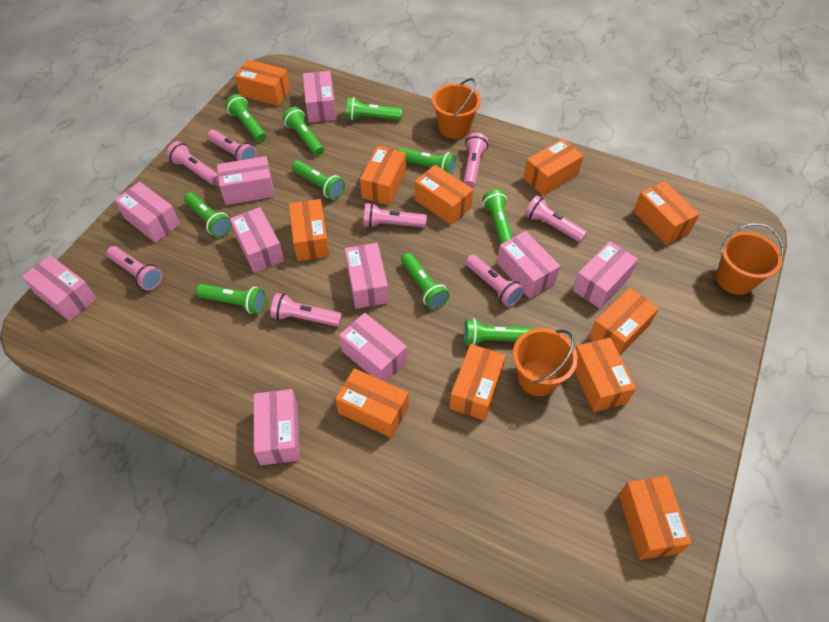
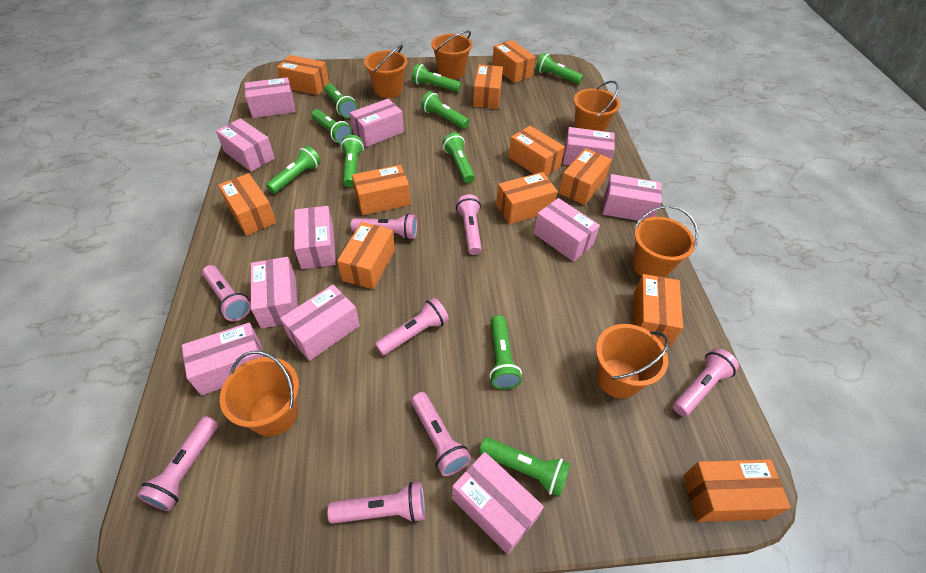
orange bucket: 3 -> 6
pink box: 10 -> 11

